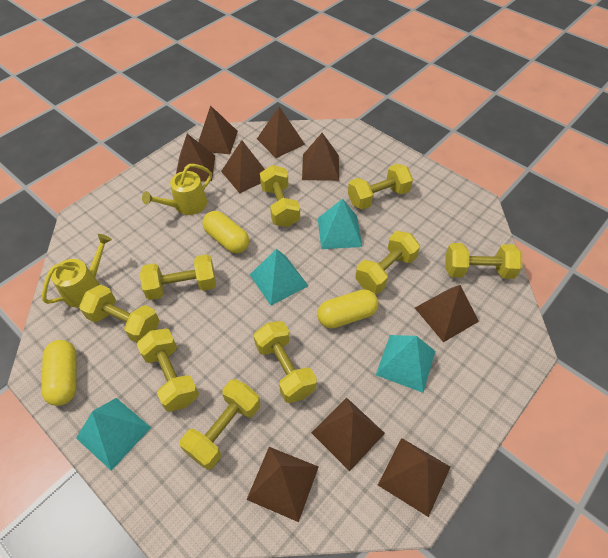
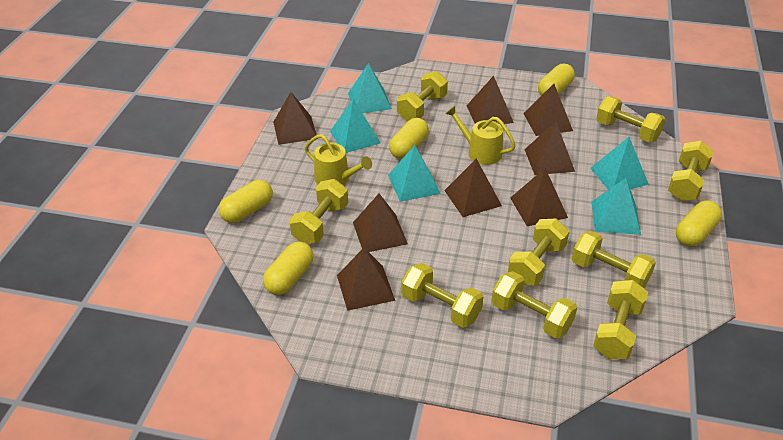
brown pyramid: 9 -> 8
turquoise pyramid: 4 -> 5
yellow capsule: 3 -> 5

